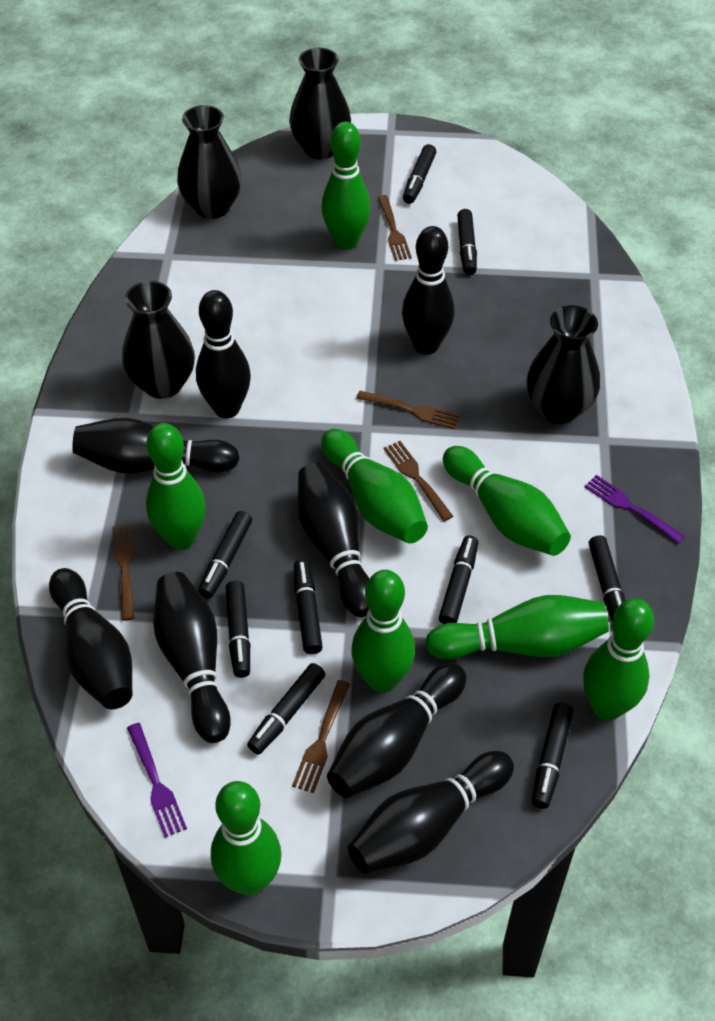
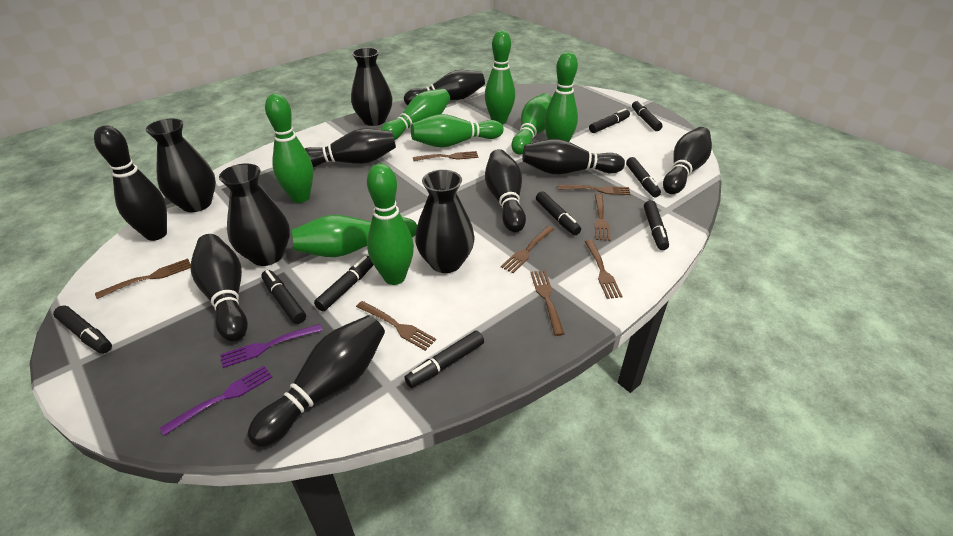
brown fork: 5 -> 8

